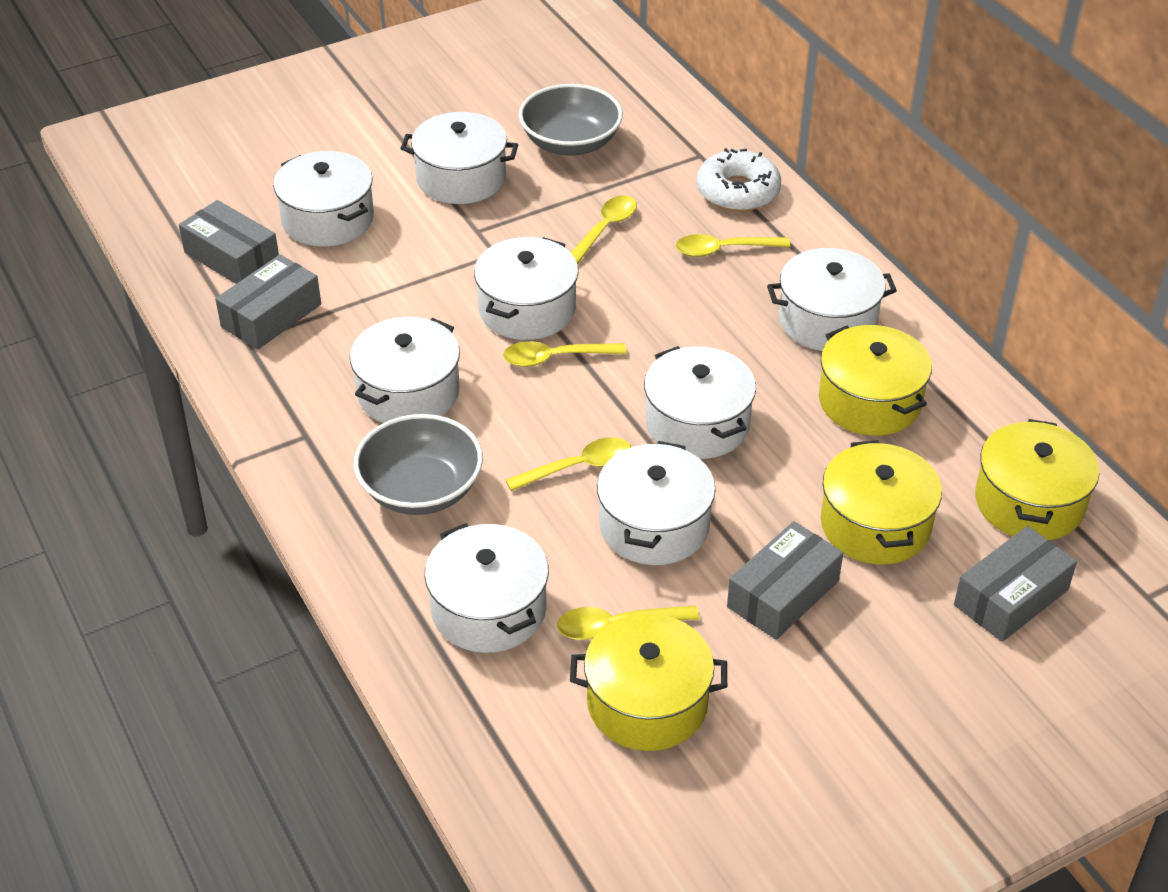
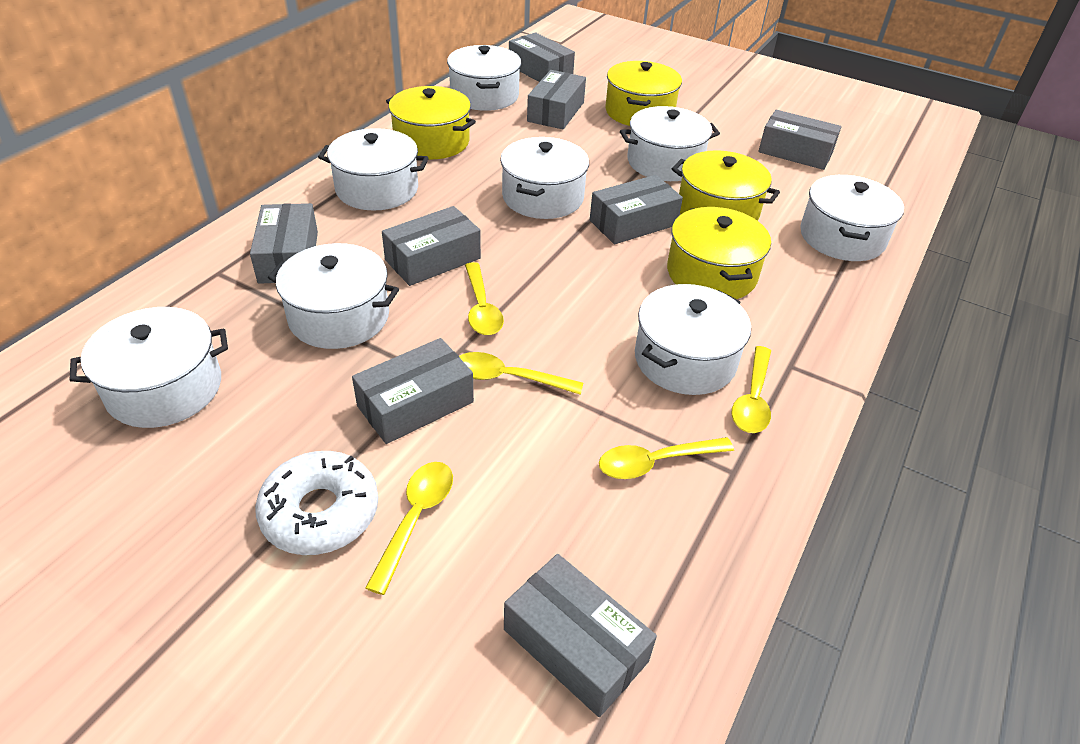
grey bowl: 2 -> 0
grey box: 4 -> 8

